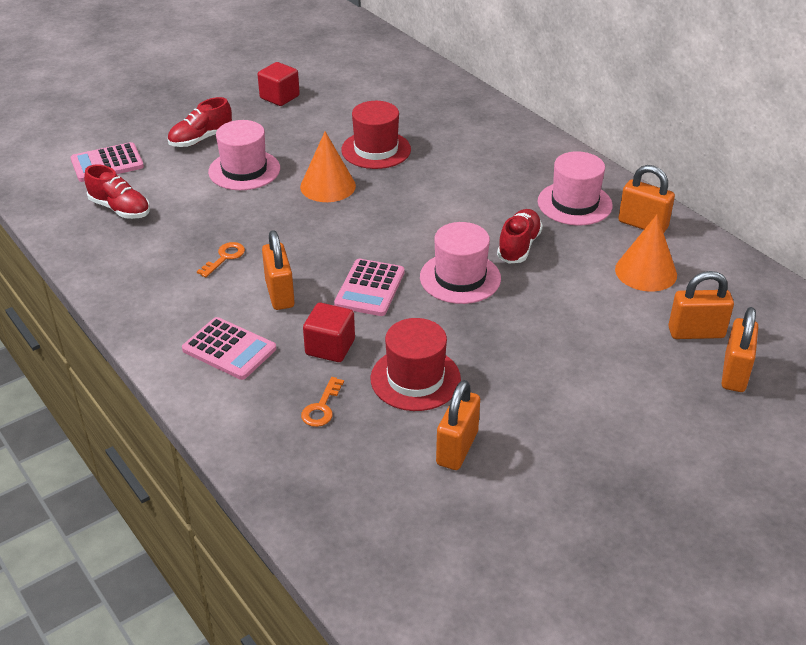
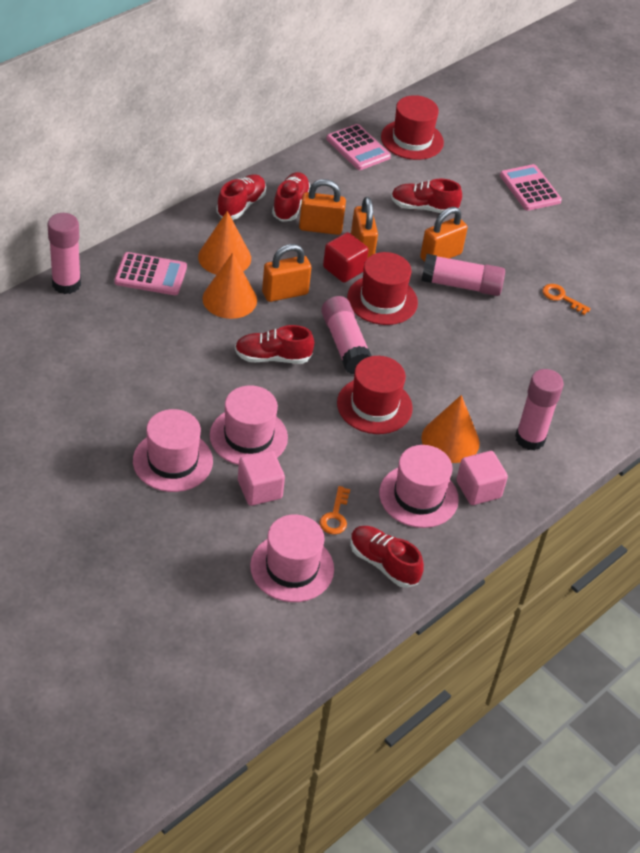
orange cone: 2 -> 3
orange padlock: 5 -> 4
pink cube: 0 -> 2
pink glue stick: 0 -> 4
pink hat: 3 -> 4
red cube: 2 -> 1
red hat: 2 -> 3
red shoe: 3 -> 5

